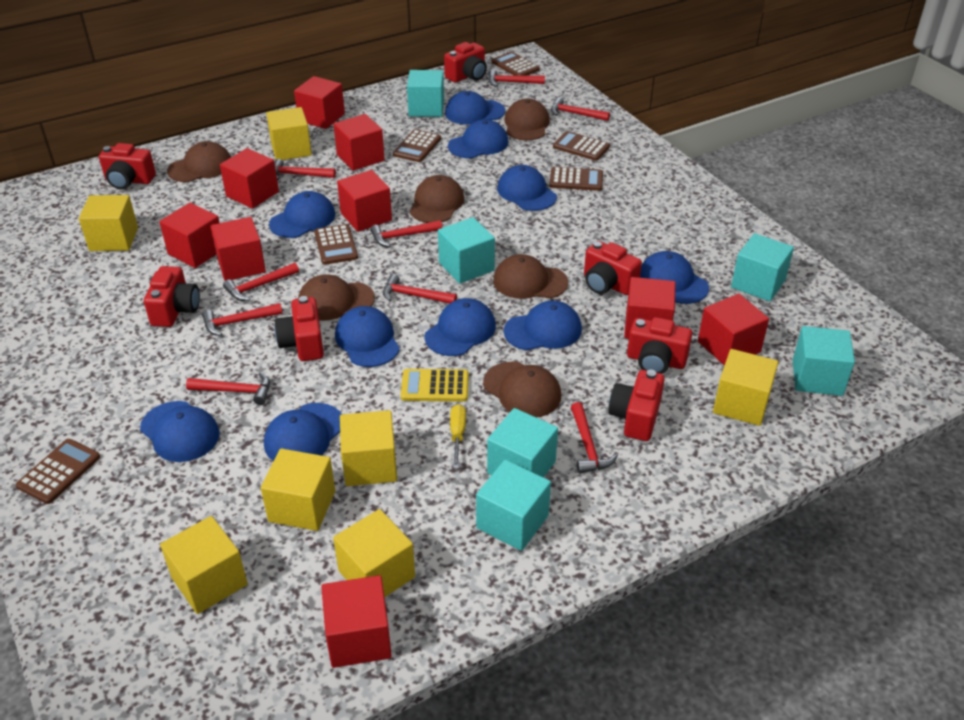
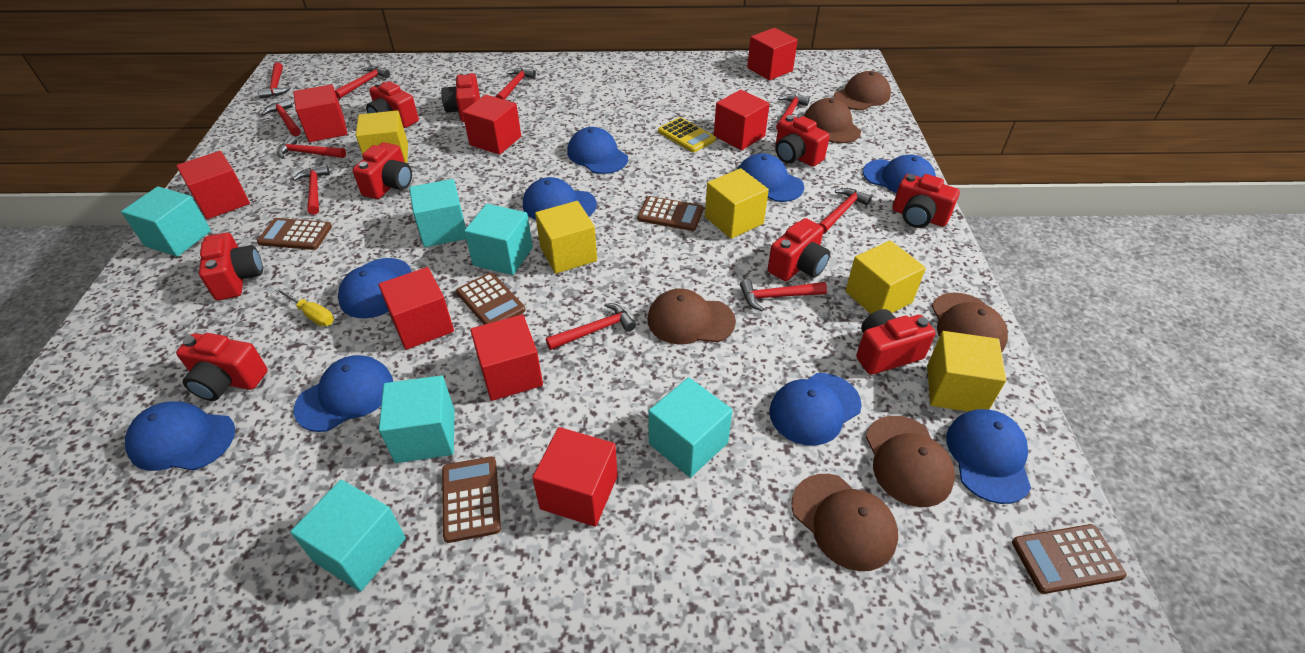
blue cap: 10 -> 9
brown calculator: 6 -> 5
red camera: 7 -> 9
red cube: 9 -> 8
red hammer: 9 -> 10
yellow cube: 7 -> 5

